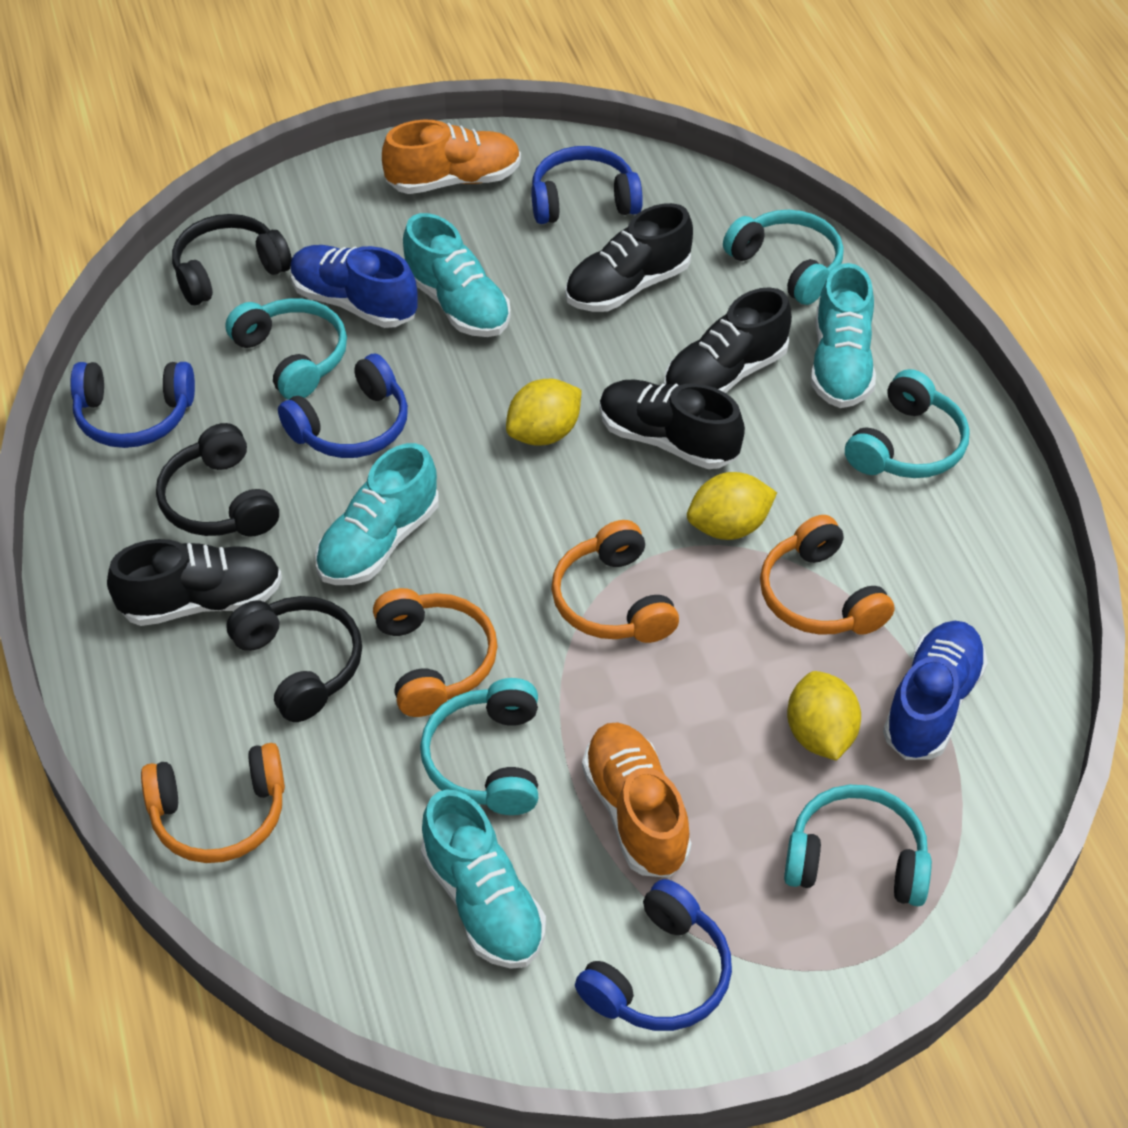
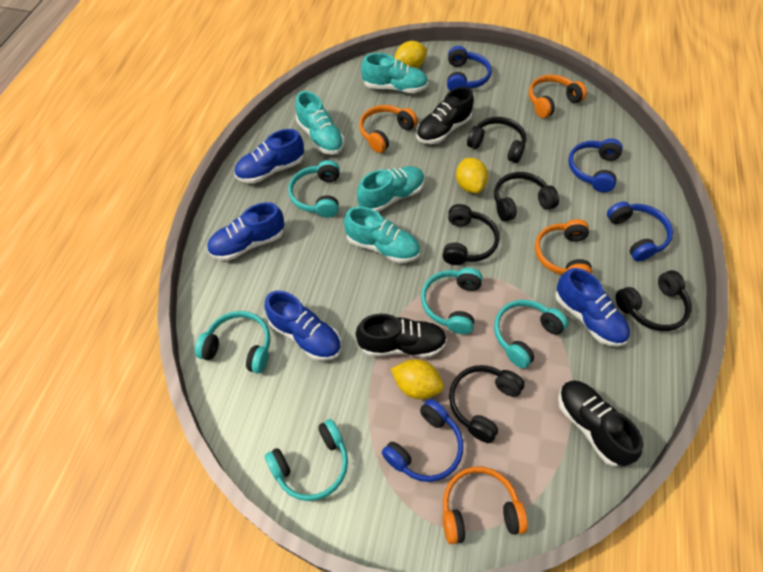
black headphones: 3 -> 5
black shoe: 4 -> 3
blue shoe: 2 -> 4
orange shoe: 2 -> 0

